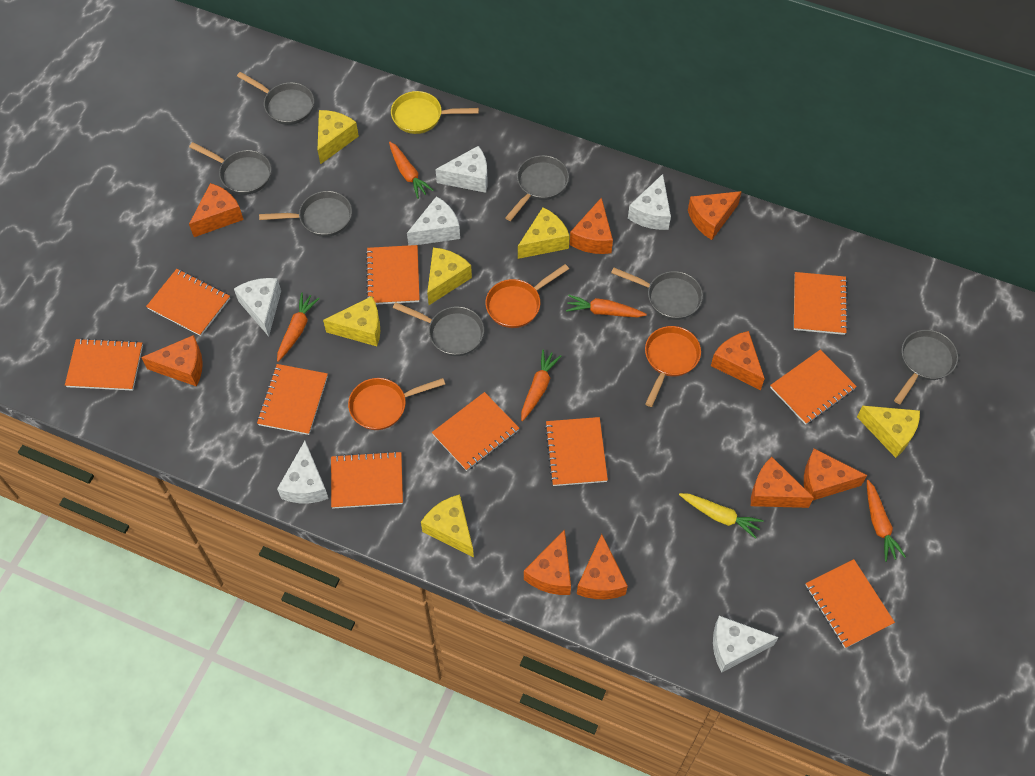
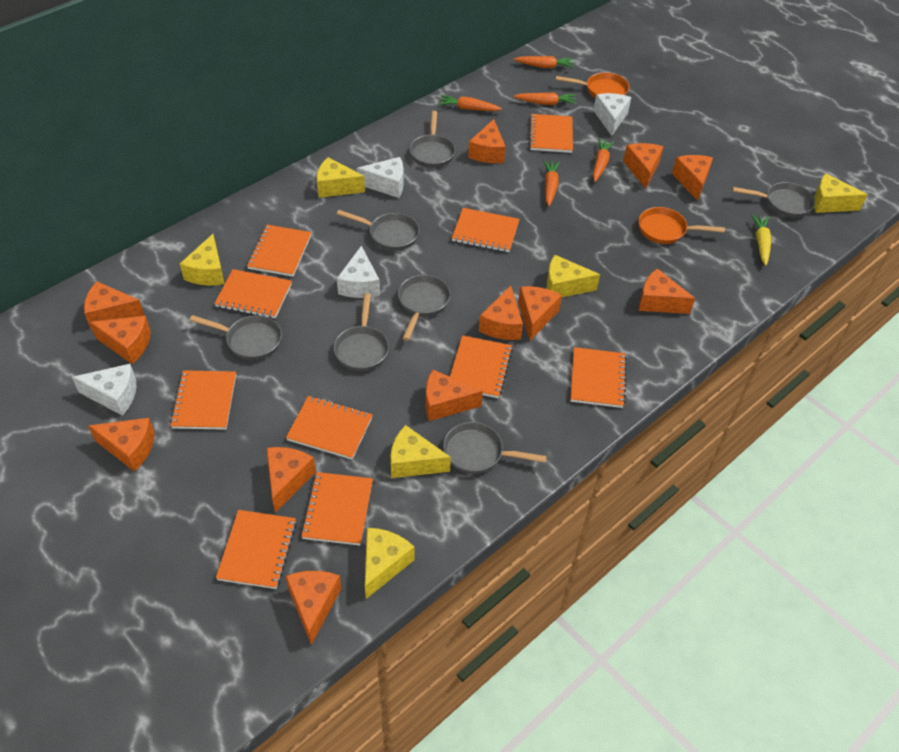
orange cheese: 9 -> 12
orange pan: 3 -> 2
white cheese: 6 -> 4
yellow pan: 1 -> 0

